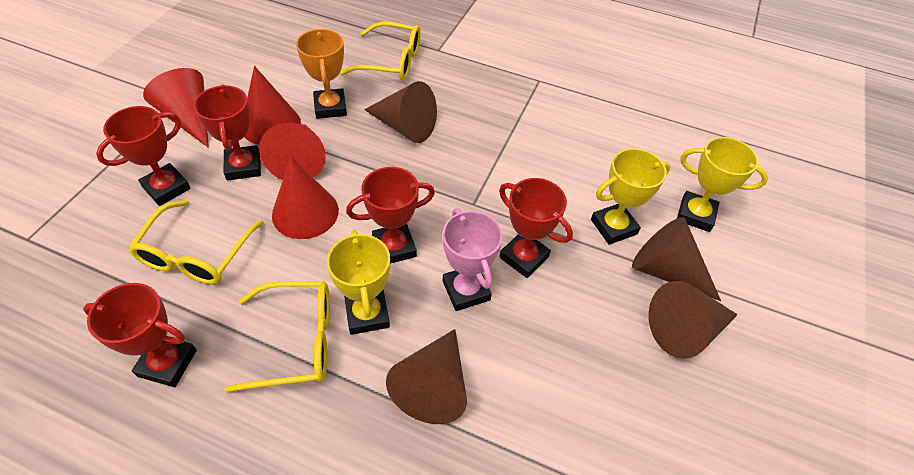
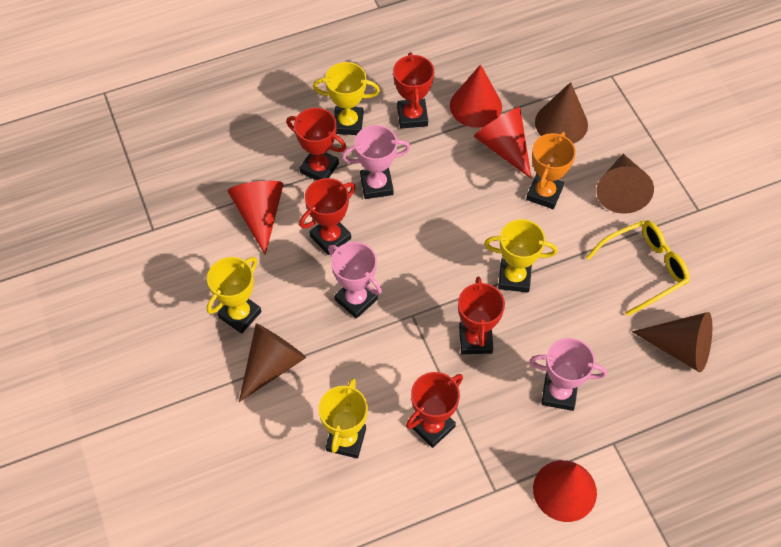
pink trophy: 1 -> 3
yellow glasses: 3 -> 1
yellow trophy: 3 -> 4

